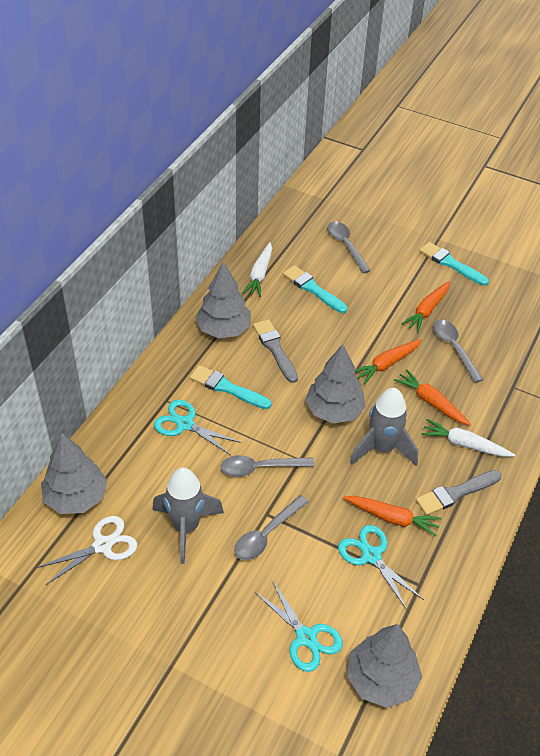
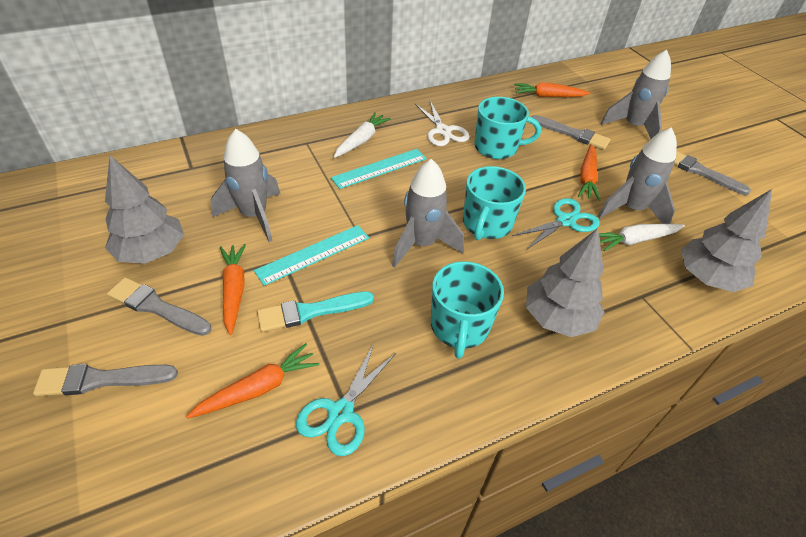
grey brush: 2 -> 4
grey rocket: 2 -> 4
grey spoon: 4 -> 0
grey tree: 4 -> 3
turquoise brush: 3 -> 1
turquoise mug: 0 -> 3
turquoise ruler: 0 -> 2
turquoise scissors: 3 -> 2

